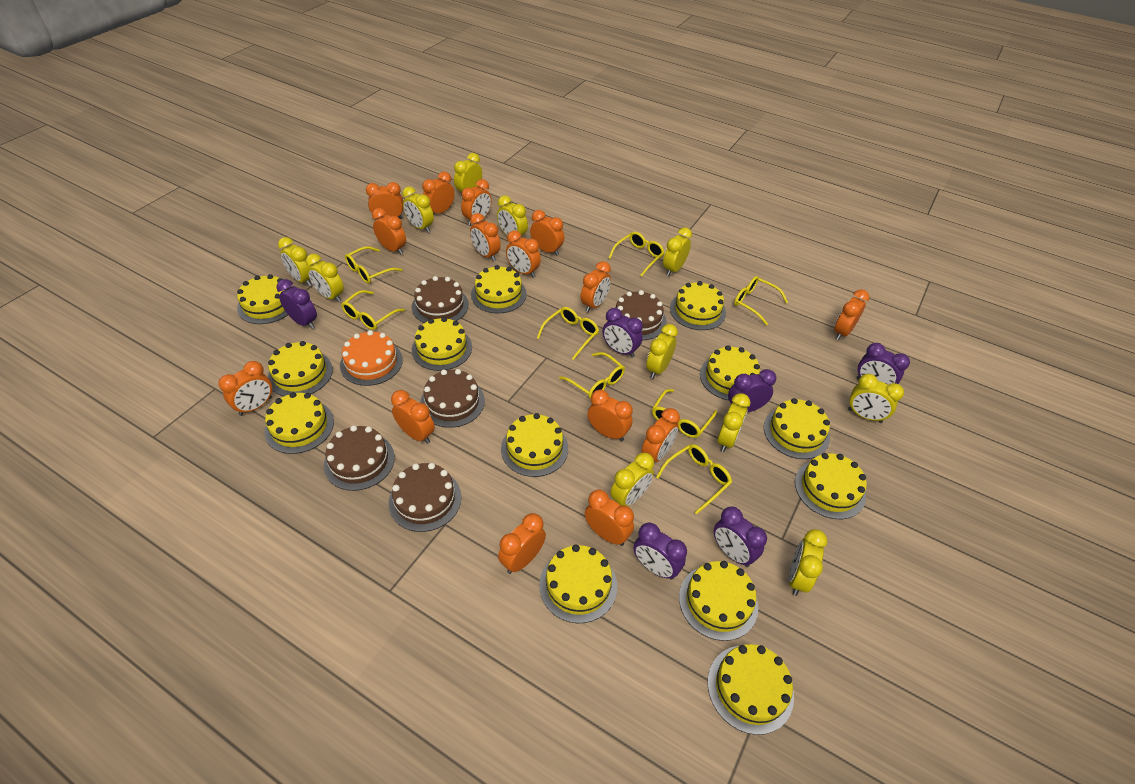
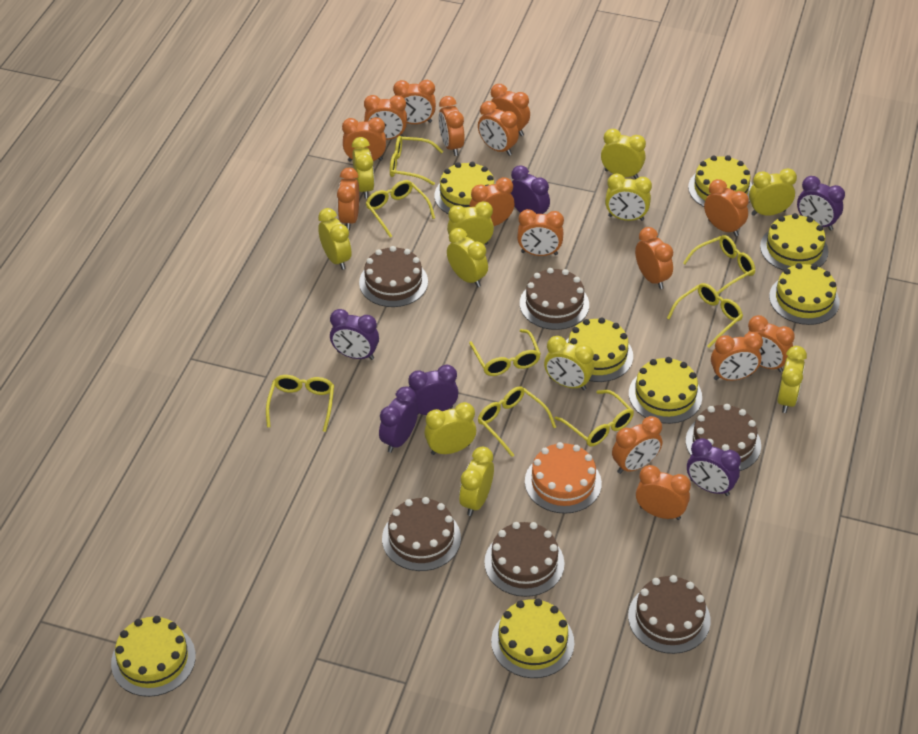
brown cake: 5 -> 6
yellow cake: 13 -> 8

